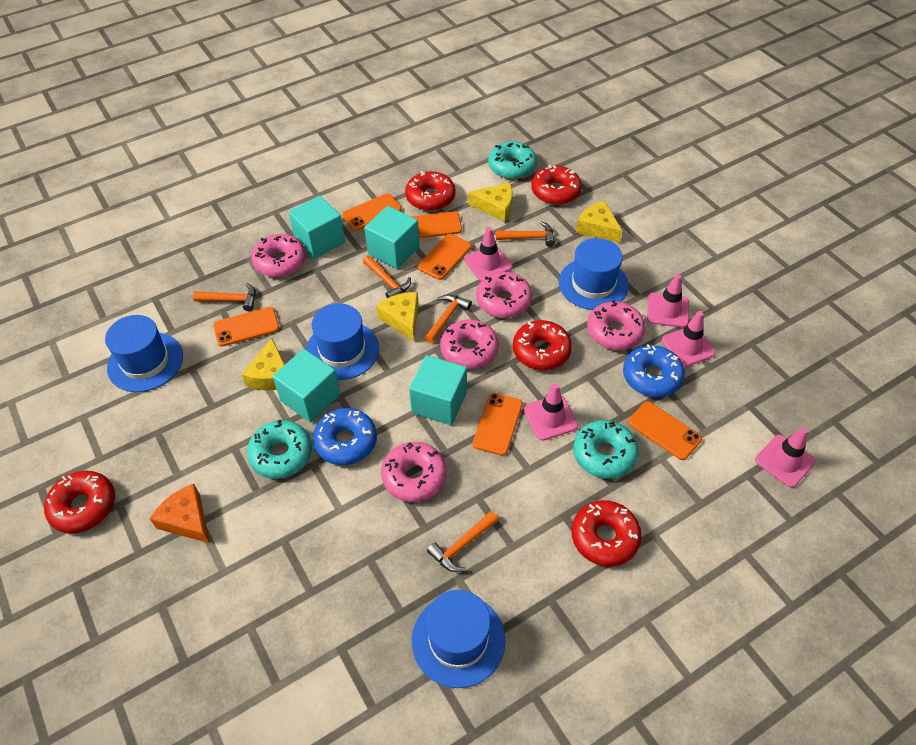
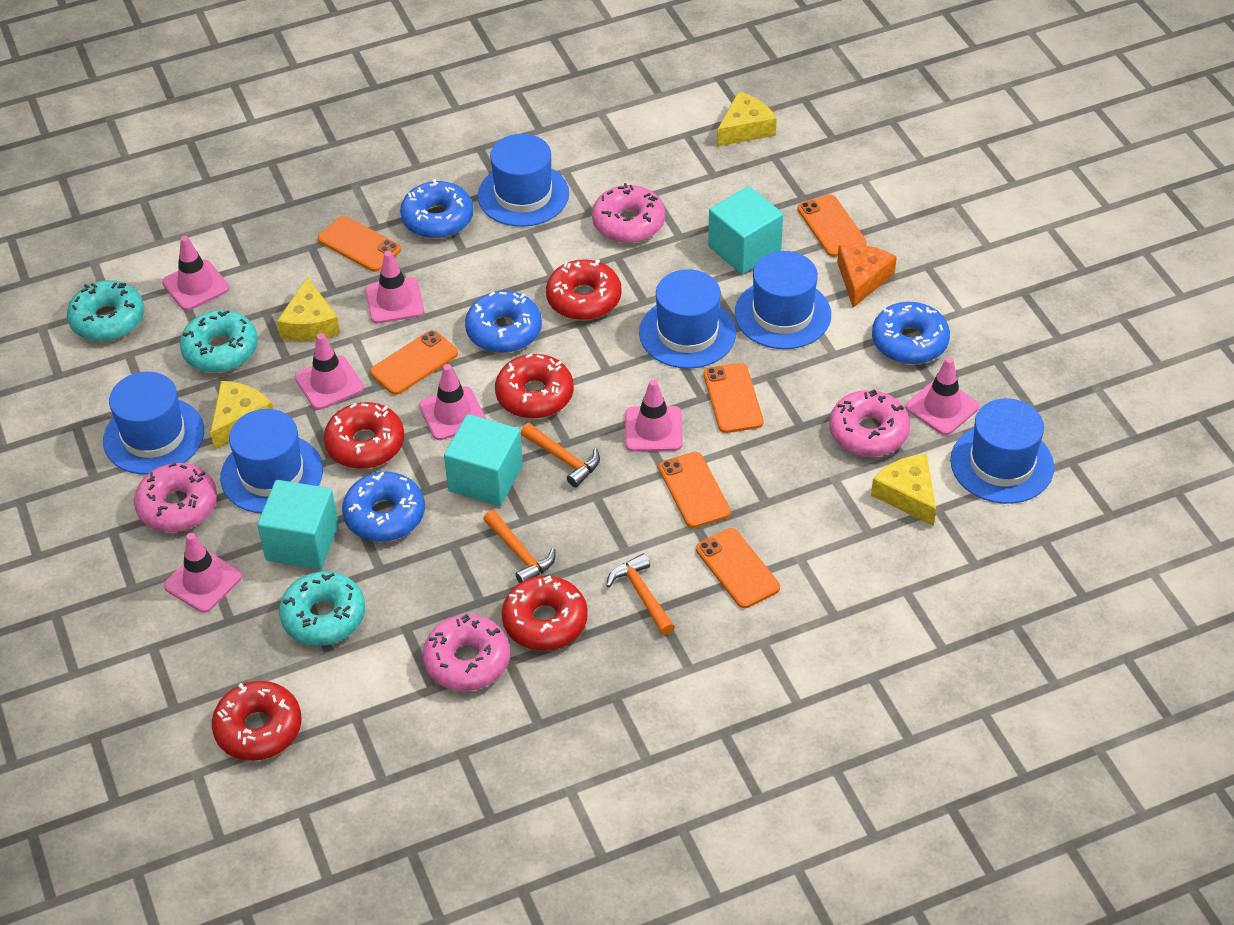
blue donut: 2 -> 4
blue hat: 4 -> 6
orange hammer: 5 -> 3
pink donut: 5 -> 4
pink traffic cone: 5 -> 7
turquoise cube: 4 -> 3

